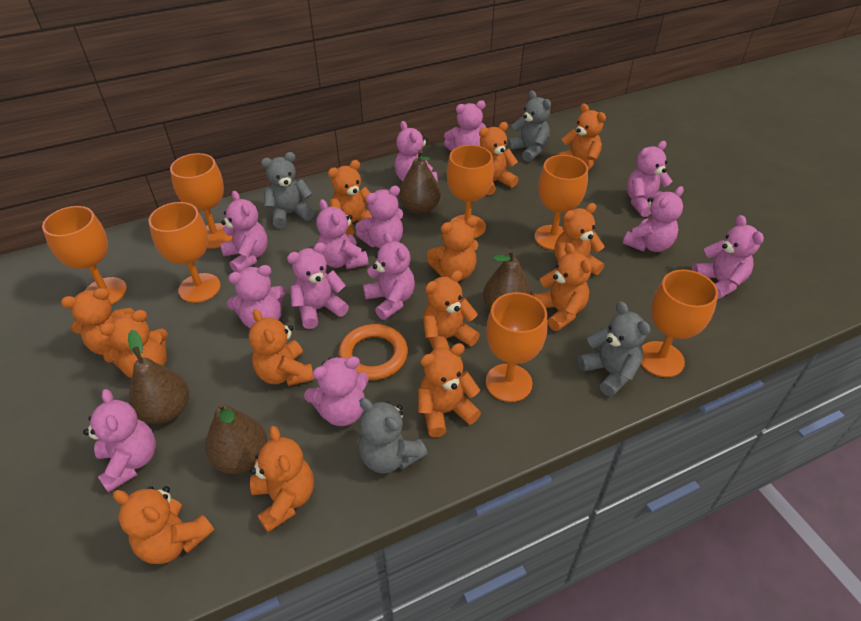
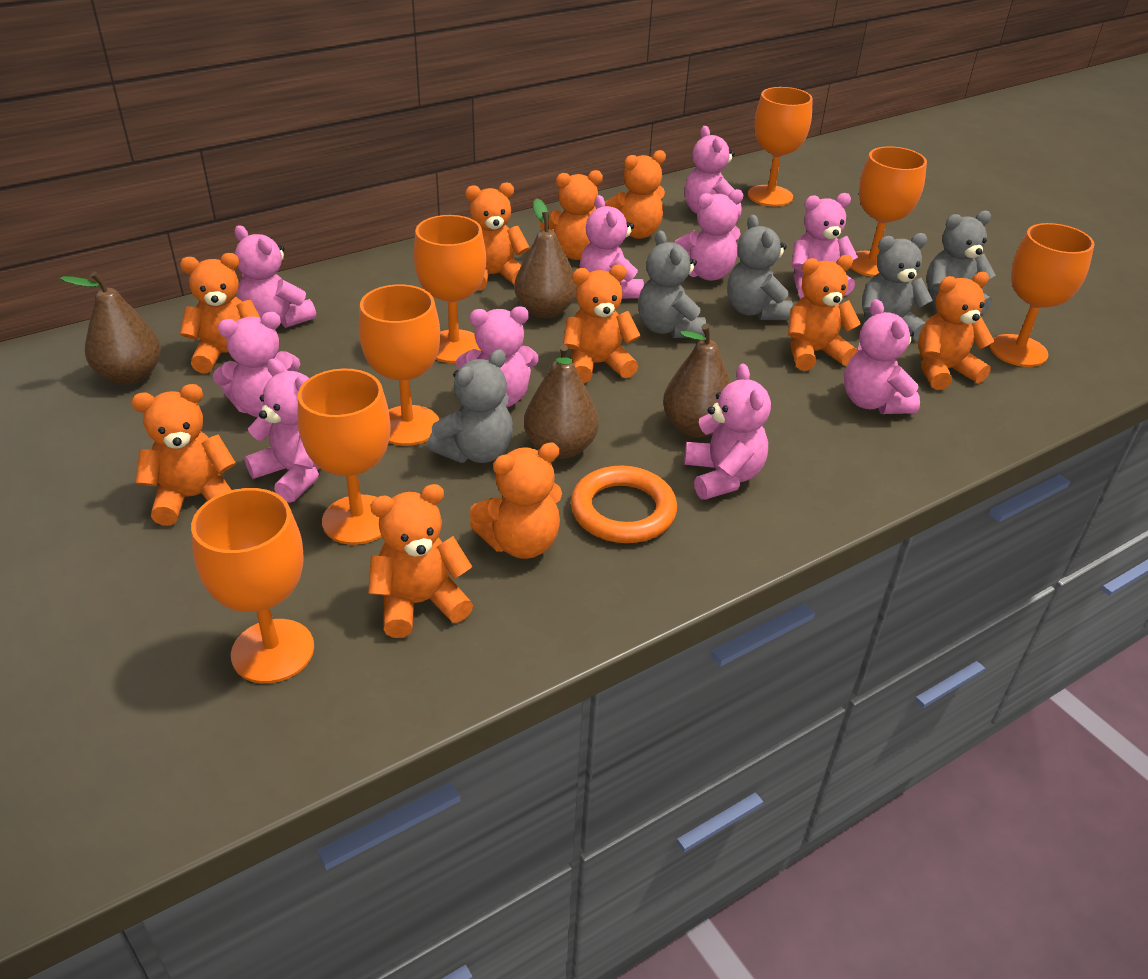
grey teddy bear: 4 -> 5
orange teddy bear: 13 -> 10
pink teddy bear: 13 -> 10

